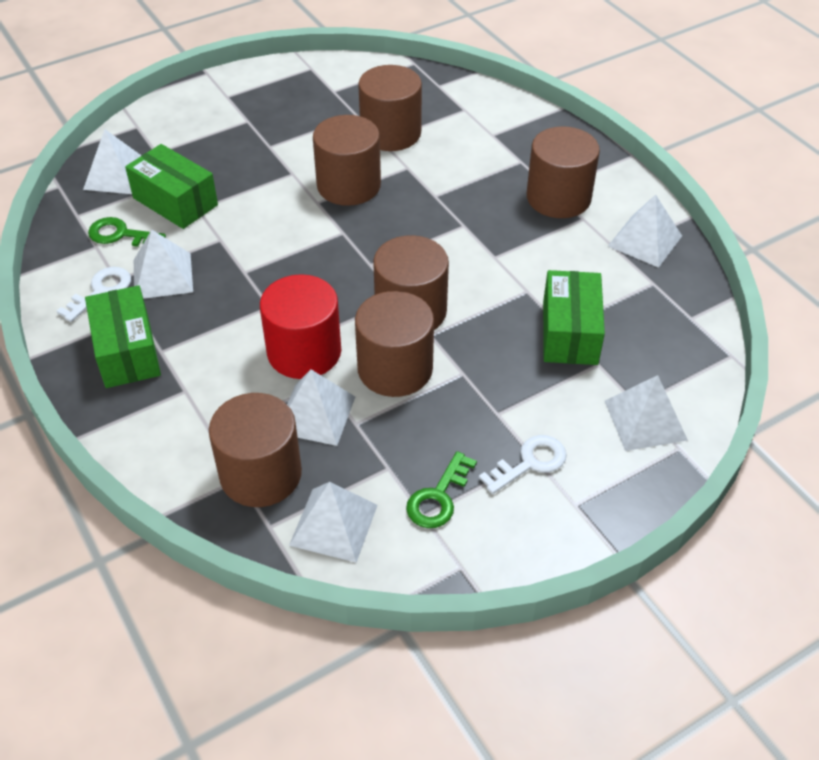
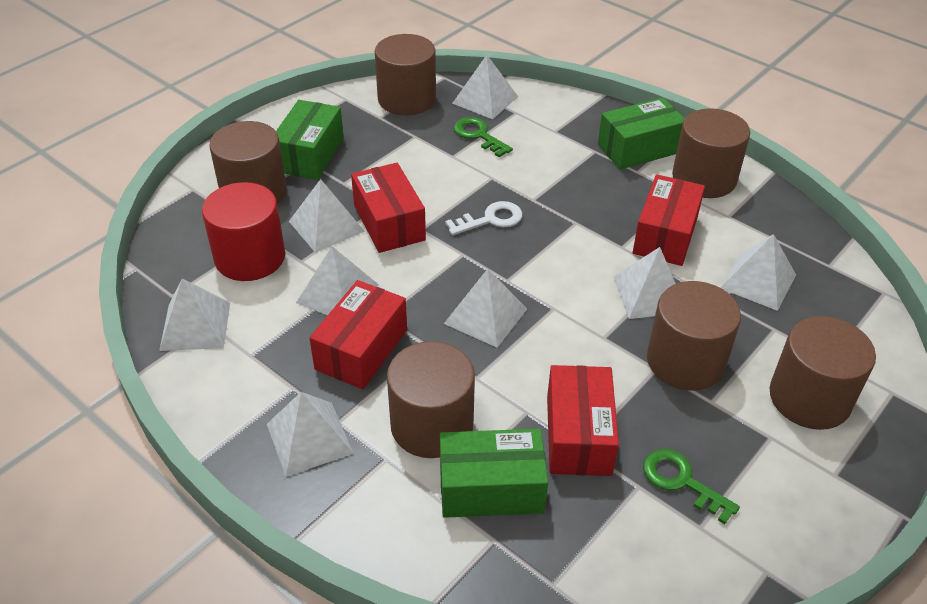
red box: 0 -> 4
white key: 2 -> 1
white pyramid: 6 -> 8

